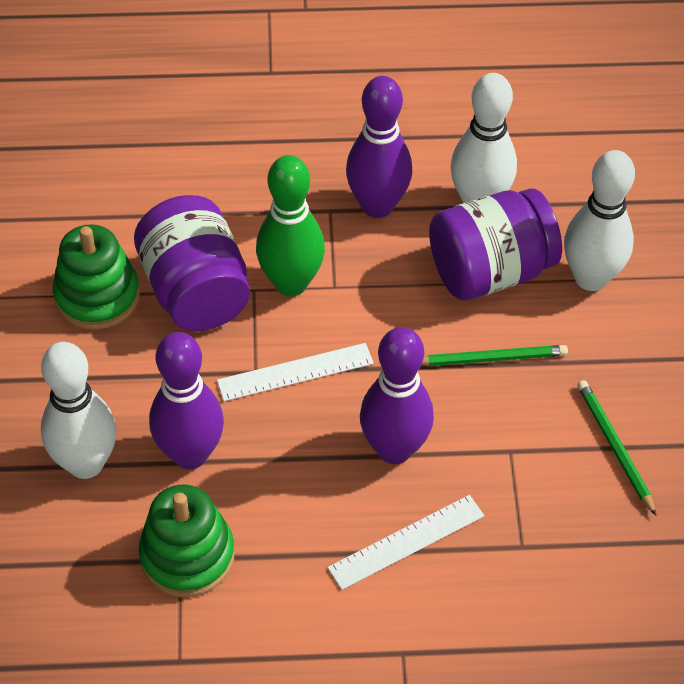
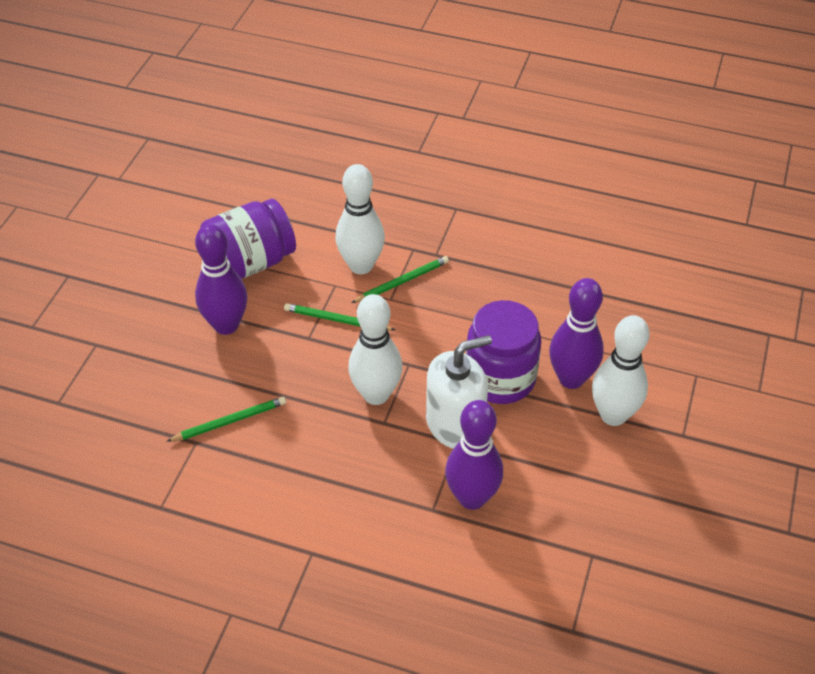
green bowling pin: 1 -> 0
green pencil: 2 -> 3
green stacking toy: 2 -> 0
white ruler: 2 -> 0
white soap dispenser: 0 -> 1

